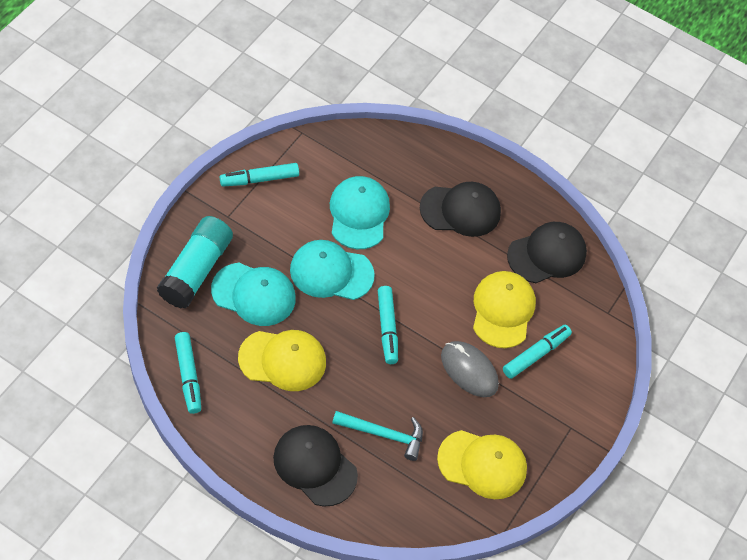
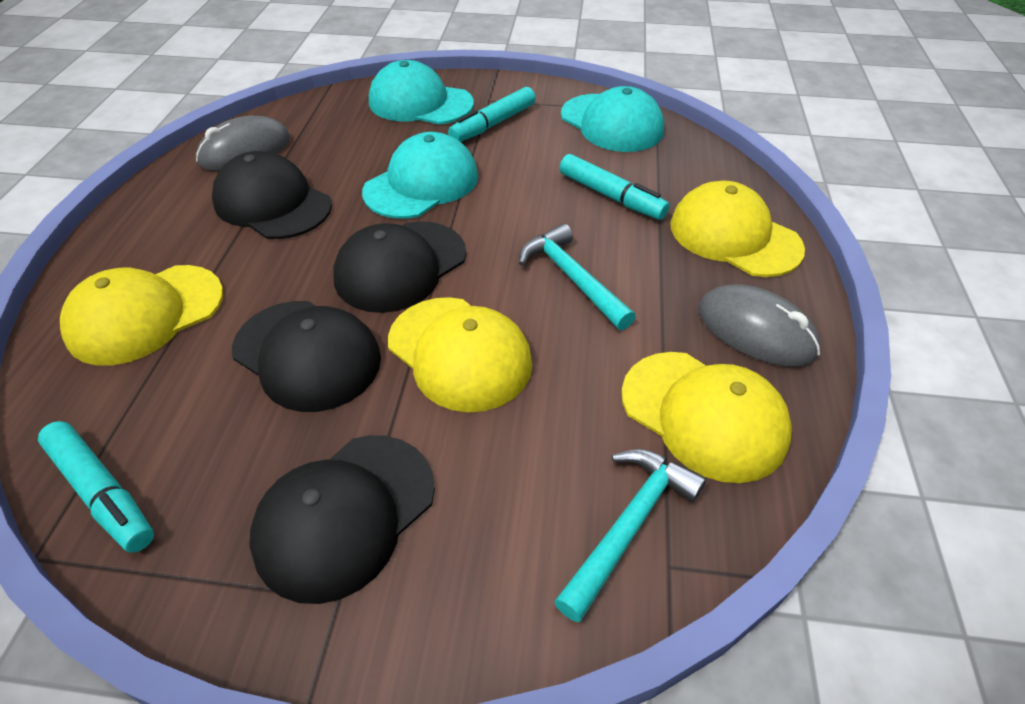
black cap: 3 -> 4
grey mouse: 1 -> 2
turquoise glue stick: 1 -> 0
turquoise hammer: 1 -> 2
turquoise marker: 4 -> 3
yellow cap: 3 -> 4

